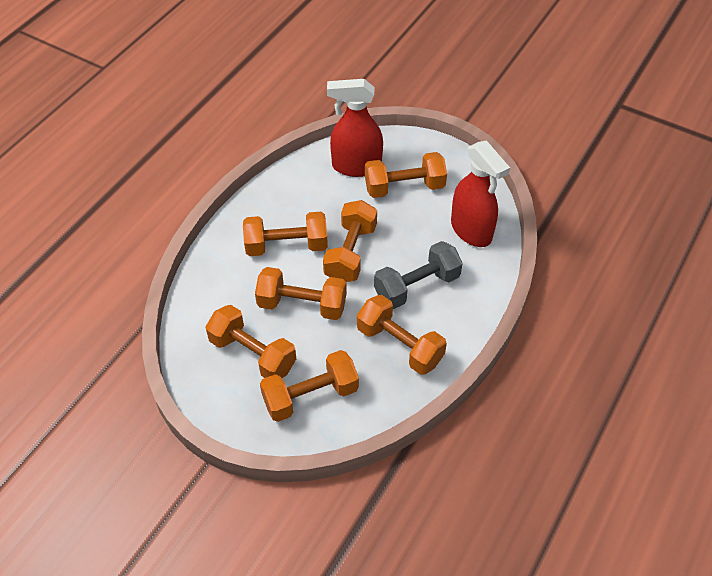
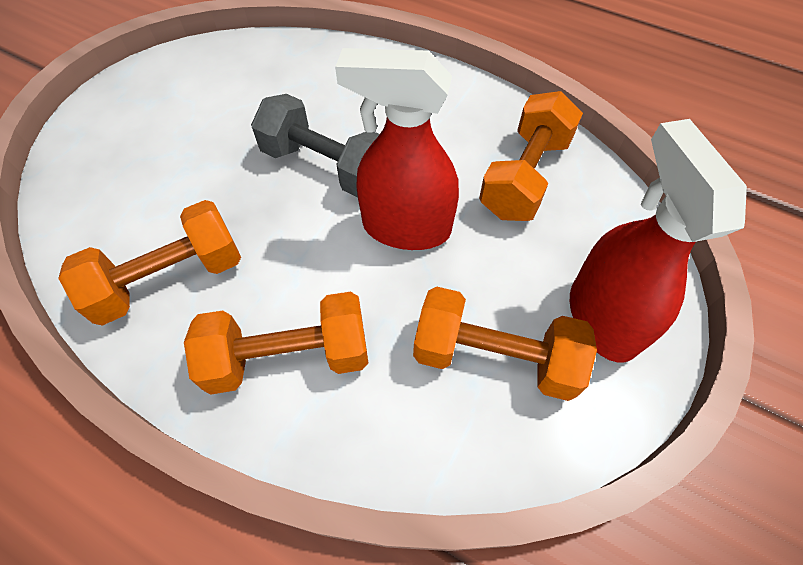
orange dumbbell: 7 -> 4

